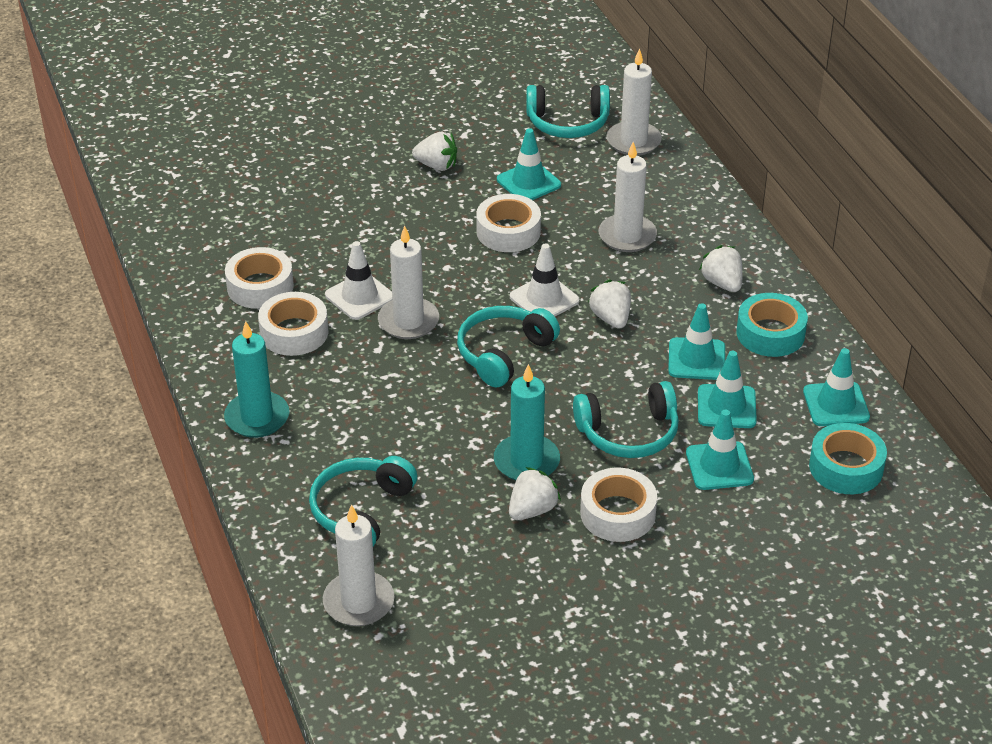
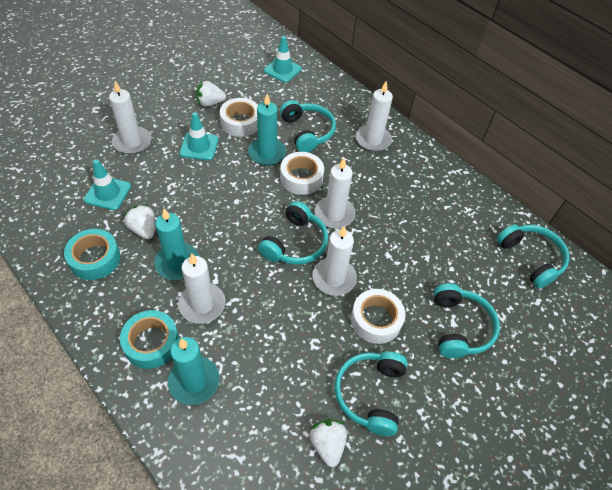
turquoise candle: 2 -> 3
turquoise headphones: 4 -> 5
turquoise traffic cone: 5 -> 3
white candle: 4 -> 5
white strawberry: 4 -> 3
white tape: 4 -> 3
white traffic cone: 2 -> 0

